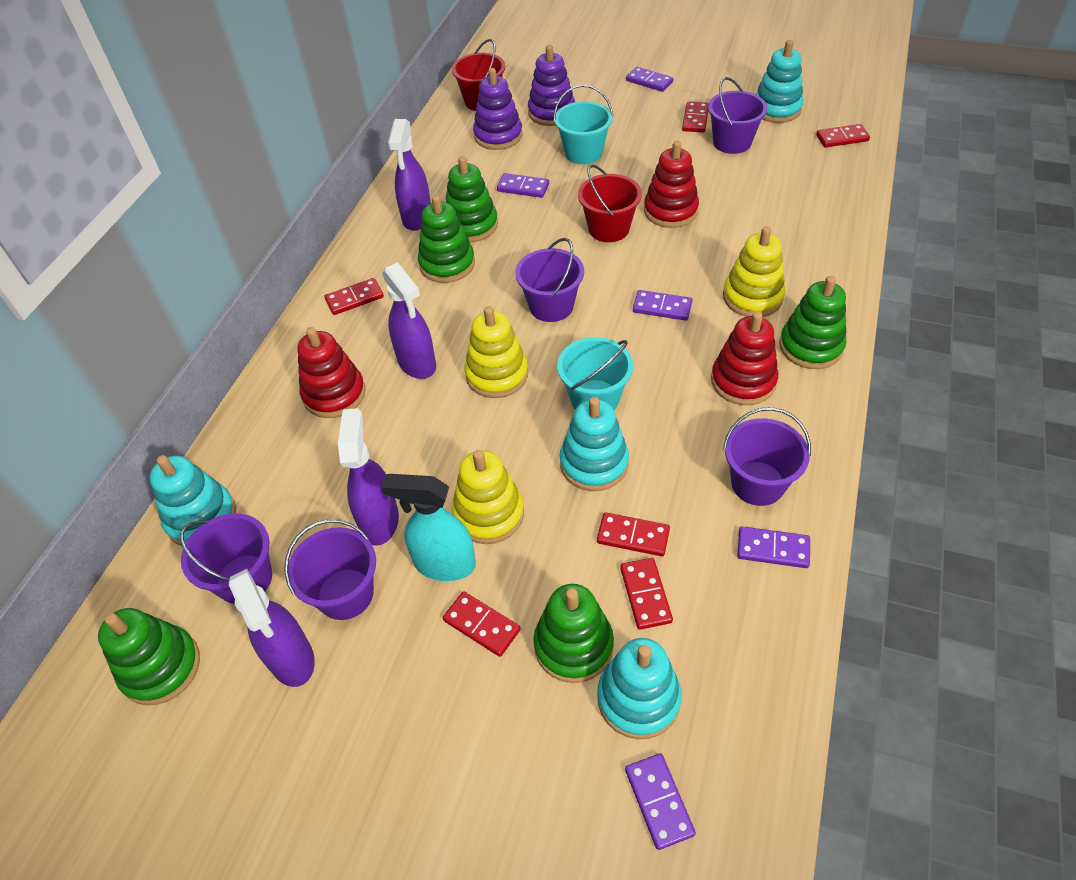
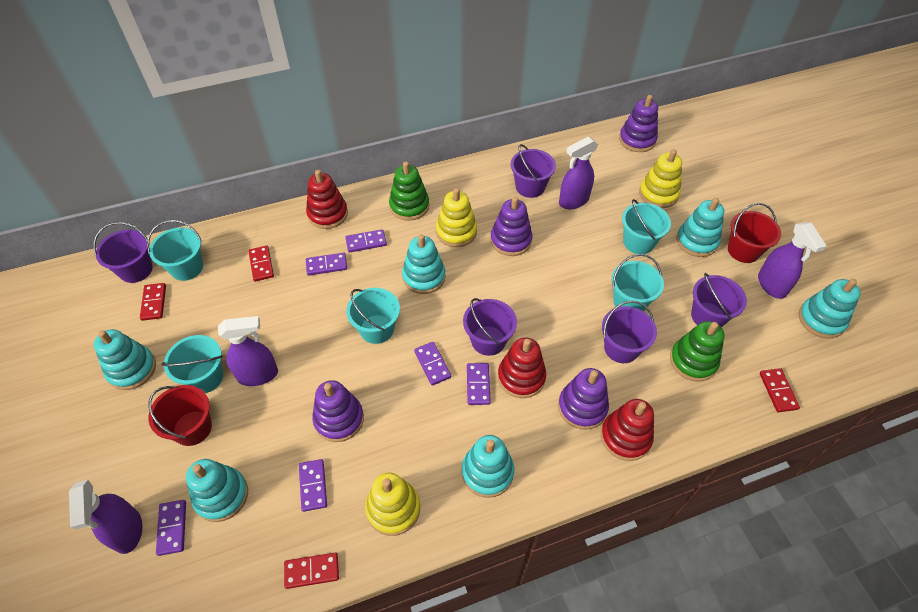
green stacking toy: 5 -> 2
purple domino: 5 -> 6
purple stacking toy: 2 -> 4
red domino: 6 -> 4
turquoise bucket: 2 -> 5
turquoise spray bottle: 1 -> 0
turquoise stacking toy: 4 -> 6

